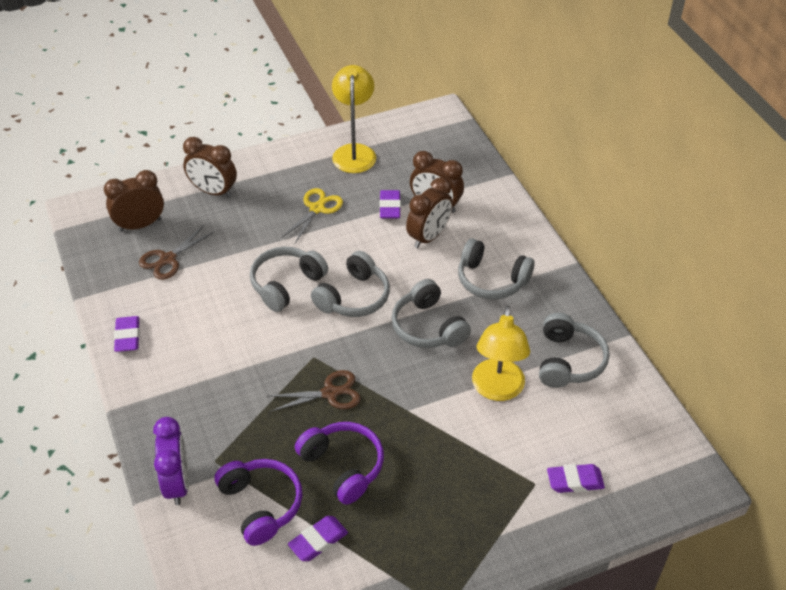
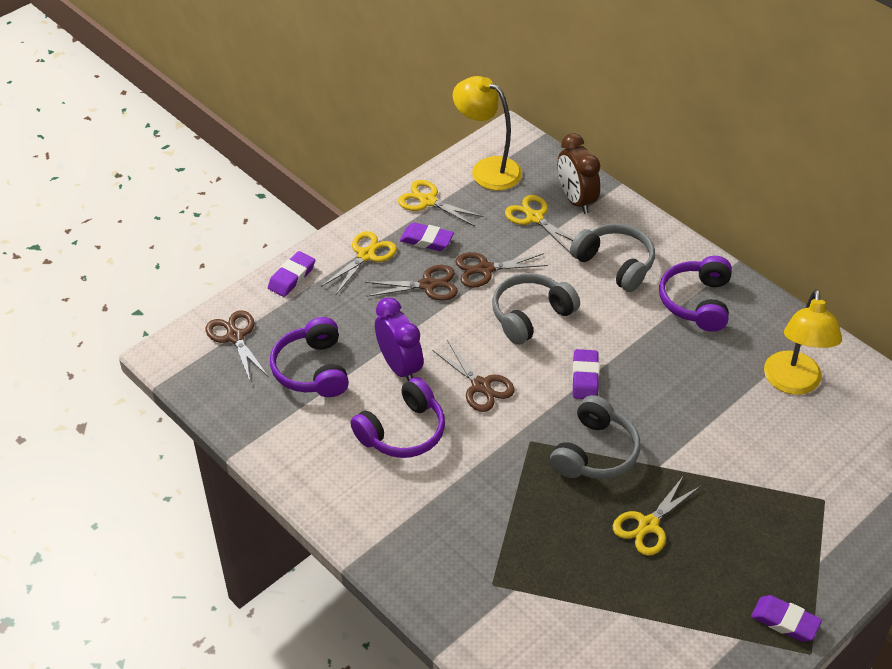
brown clock: 4 -> 1
brown scissors: 2 -> 4
grey headphones: 5 -> 3
purple headphones: 2 -> 3
yellow scissors: 1 -> 4

